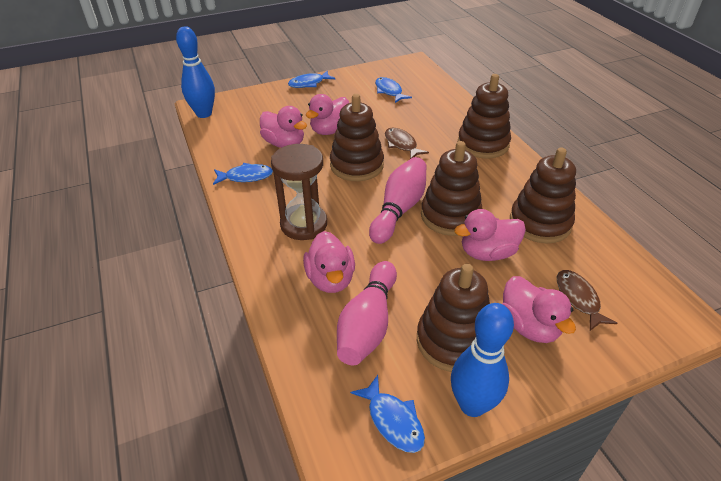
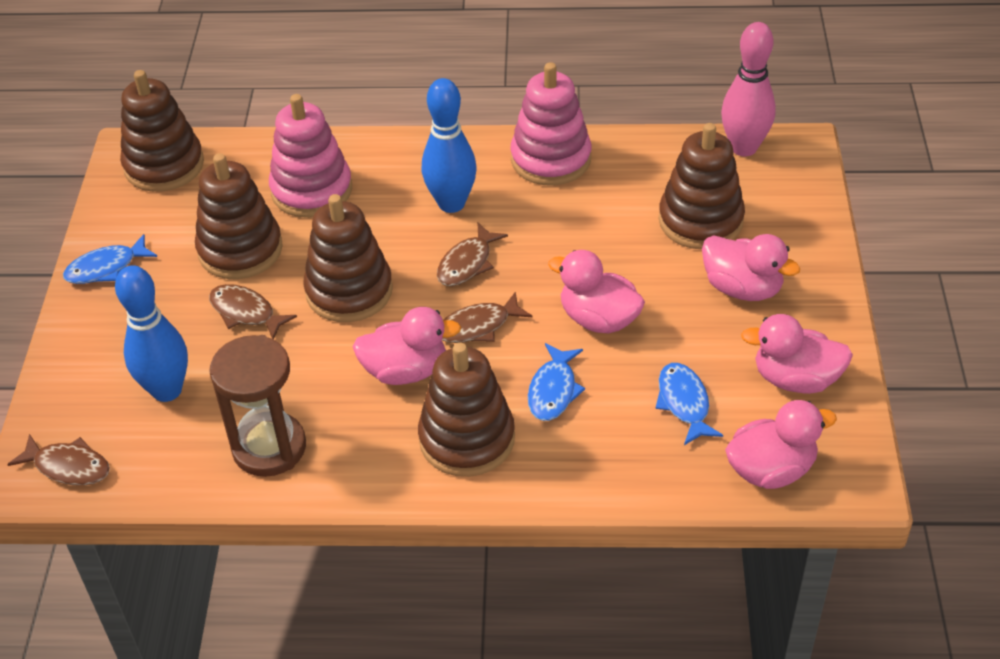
blue fish: 4 -> 3
brown fish: 2 -> 4
pink bowling pin: 2 -> 1
pink stacking toy: 0 -> 2

